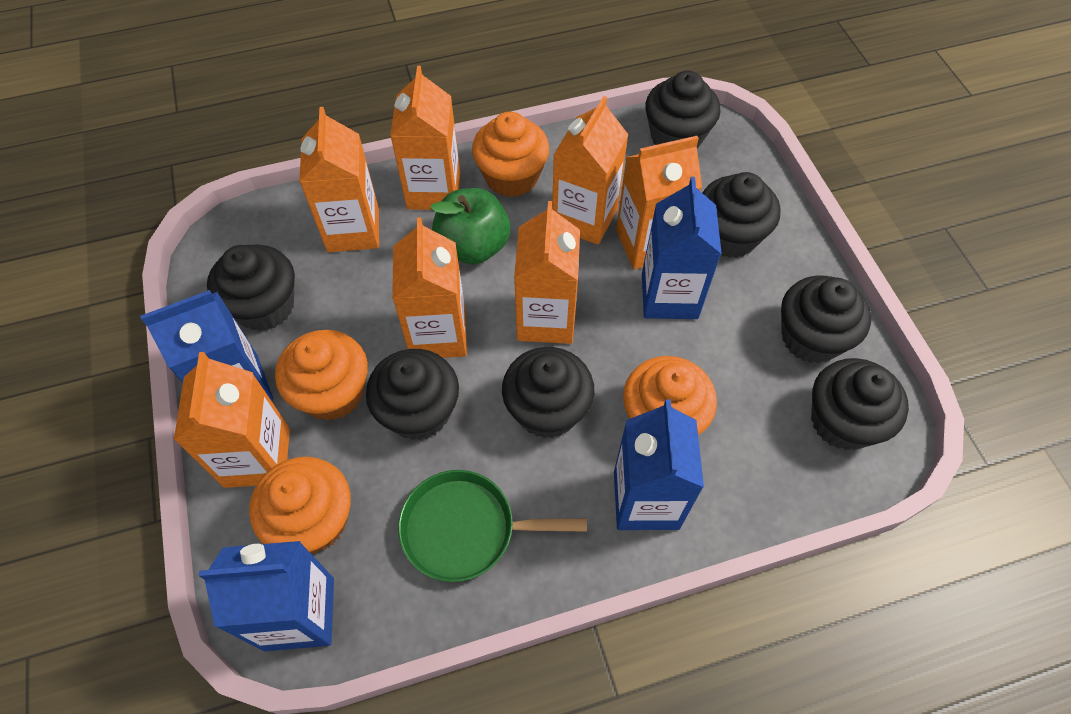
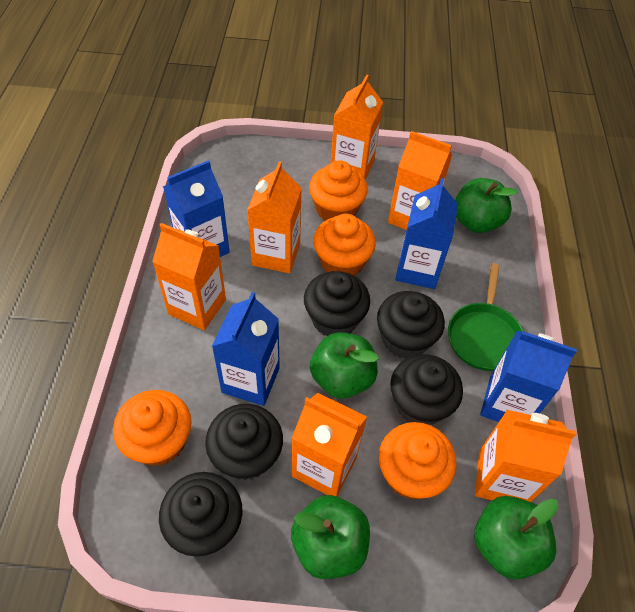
black cupcake: 7 -> 5
green apple: 1 -> 4
orange carton: 7 -> 6

